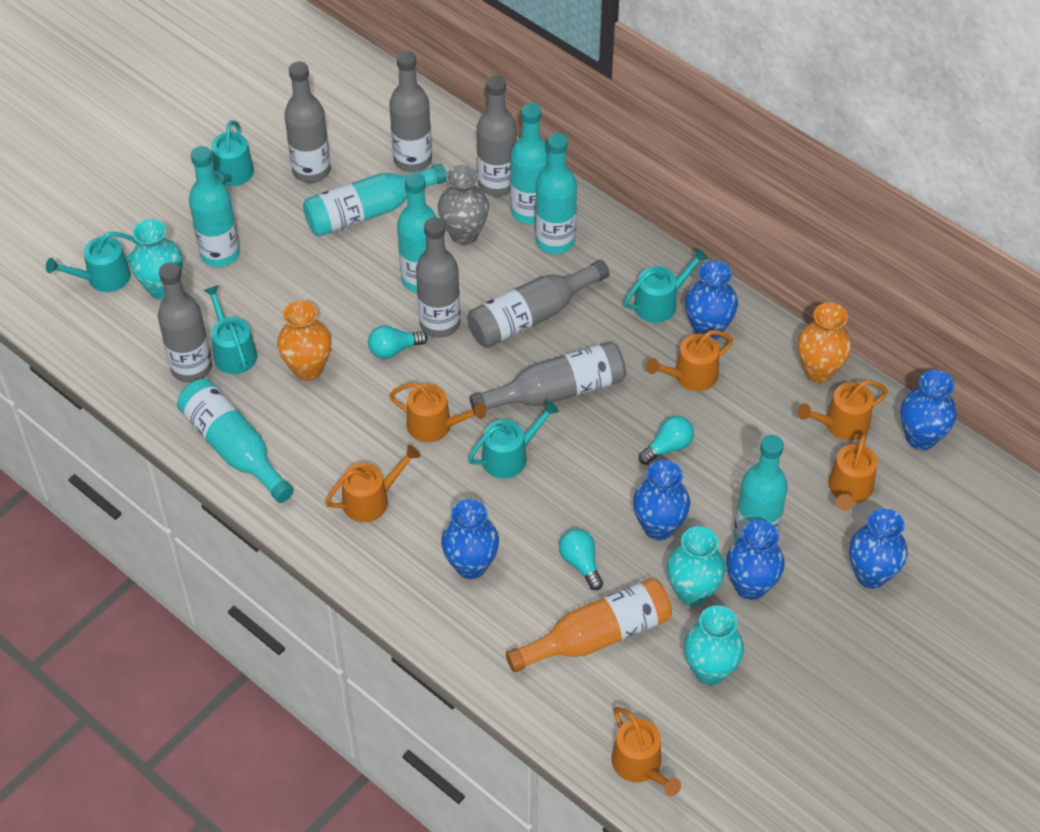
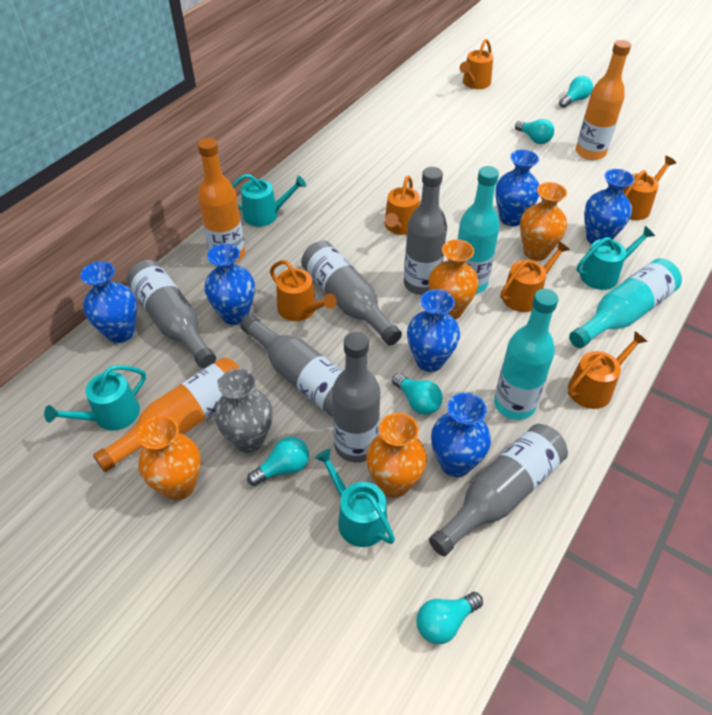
grey bottle: 7 -> 6
orange bottle: 1 -> 3
orange vase: 2 -> 4
turquoise bottle: 7 -> 3
turquoise light bulb: 3 -> 5
turquoise vase: 3 -> 0
turquoise watering can: 5 -> 4

